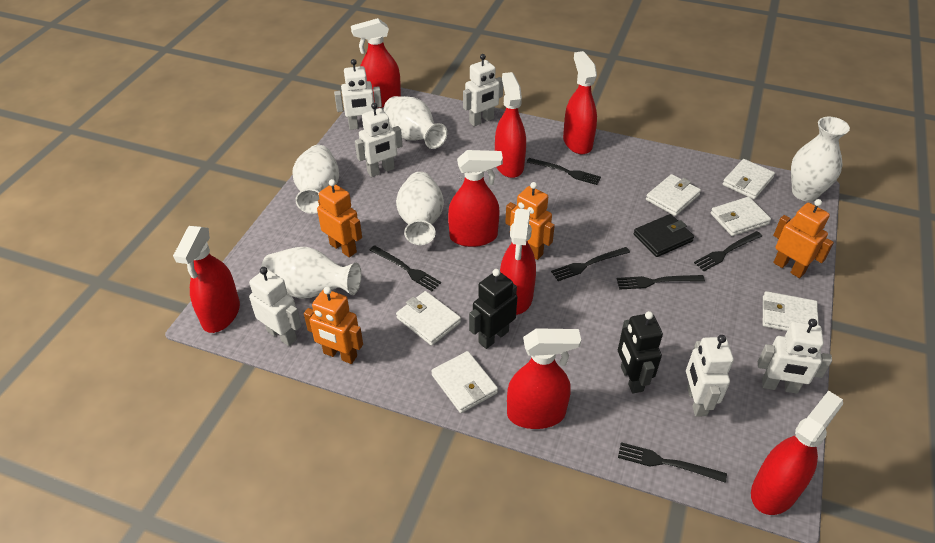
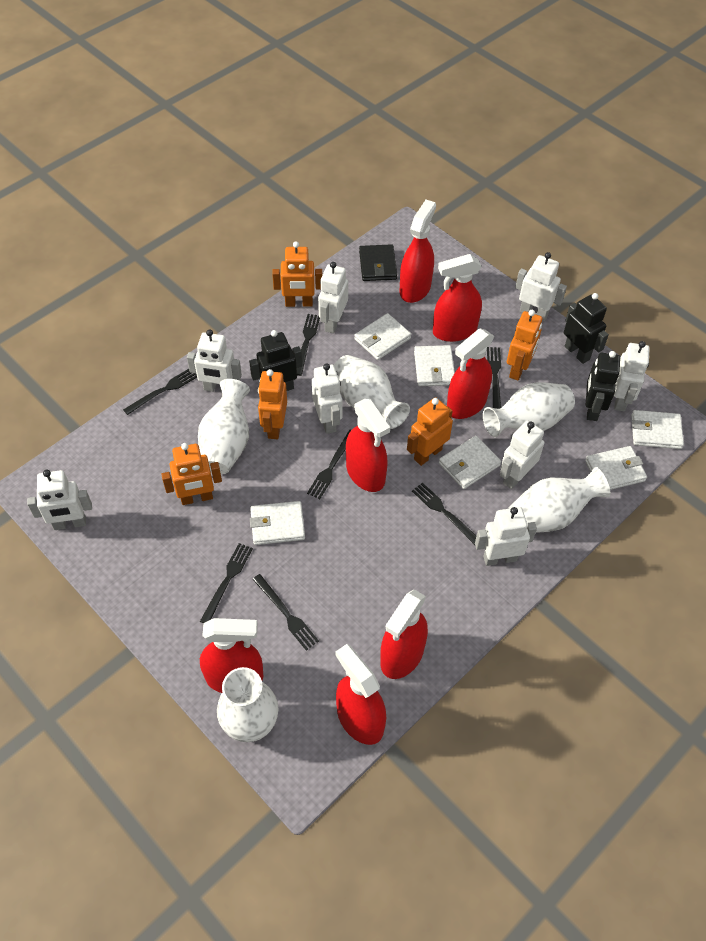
black fork: 6 -> 7
black robot: 2 -> 3
orange robot: 4 -> 5
red spray bottle: 8 -> 7
white robot: 6 -> 8

